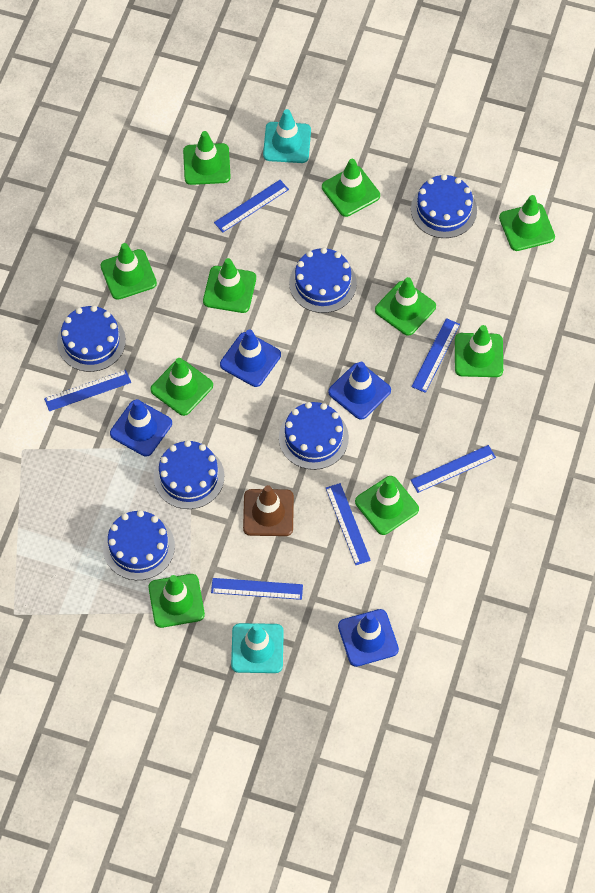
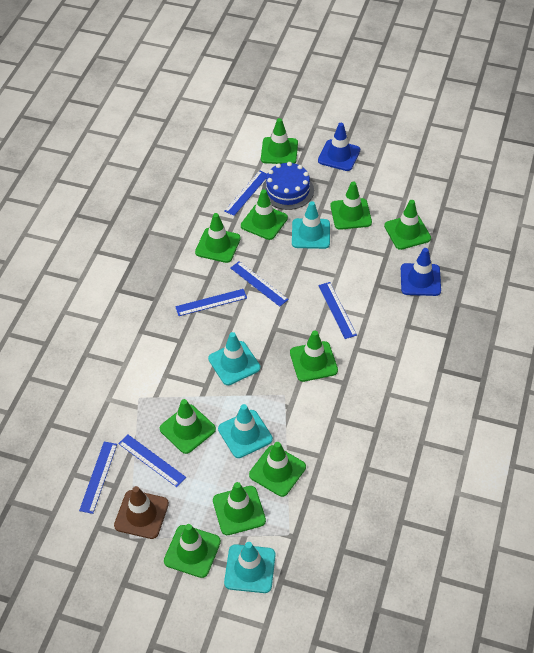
blue cake: 6 -> 1
blue traffic cone: 4 -> 2
turquoise traffic cone: 2 -> 4

